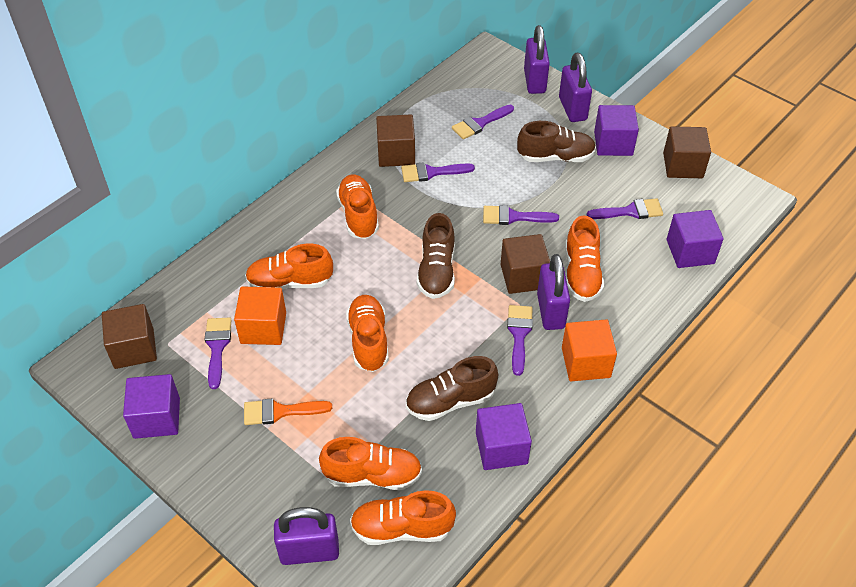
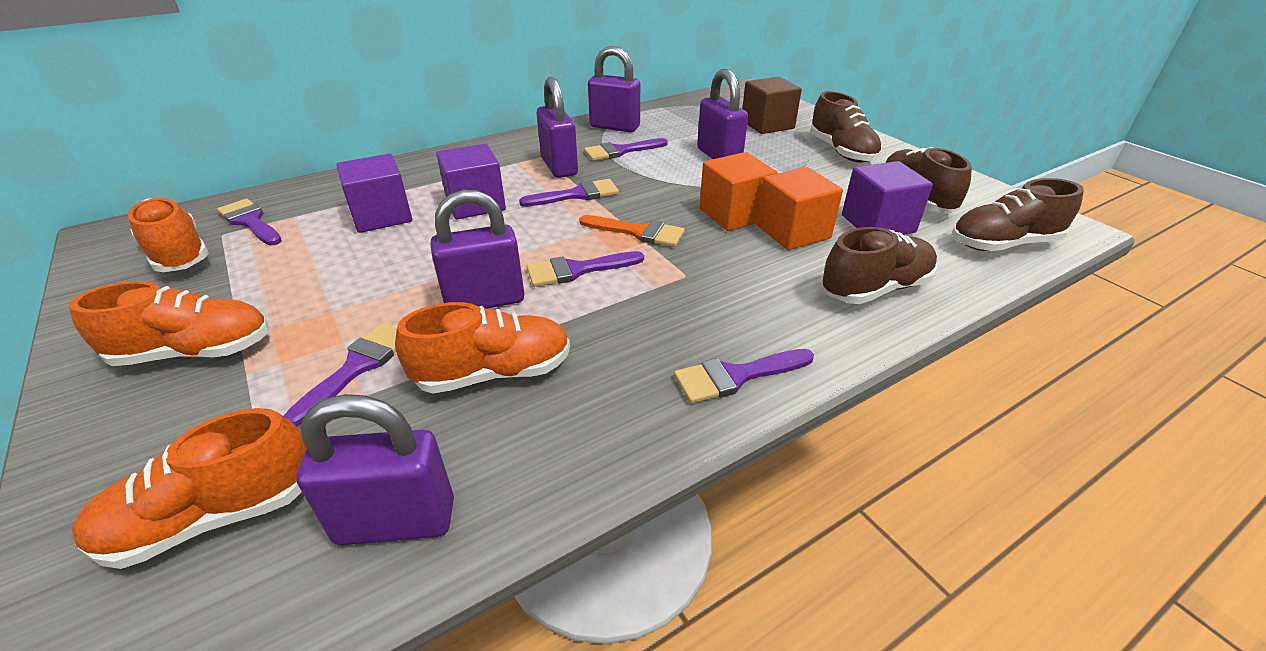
brown cube: 4 -> 1
brown shoe: 3 -> 4
orange shoe: 6 -> 4
purple cube: 4 -> 3
purple padlock: 4 -> 5

